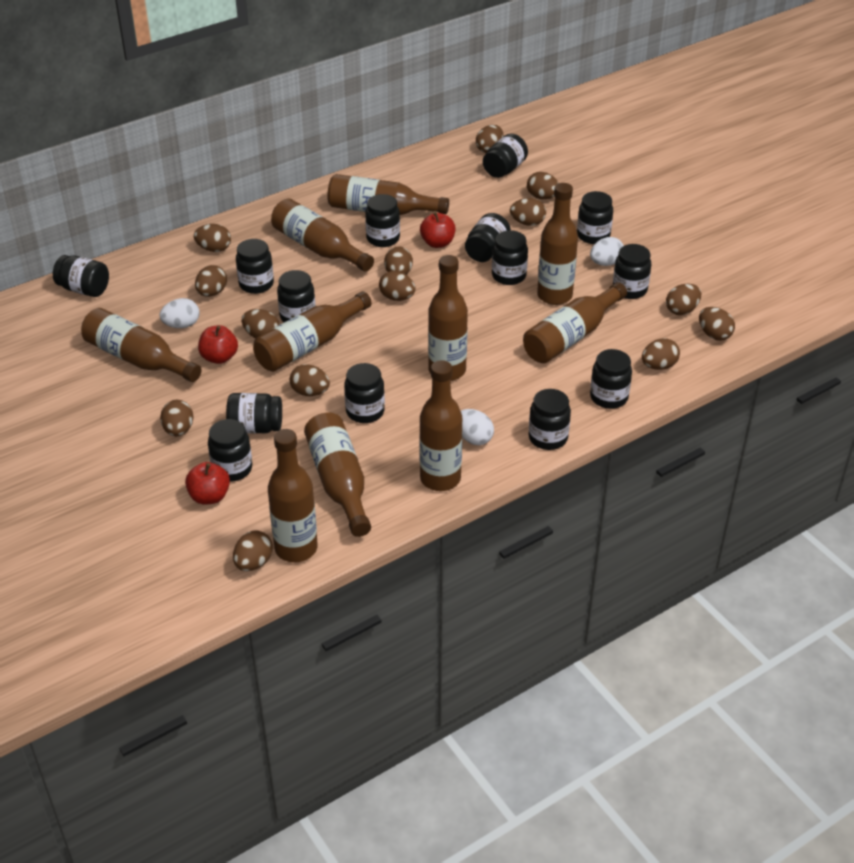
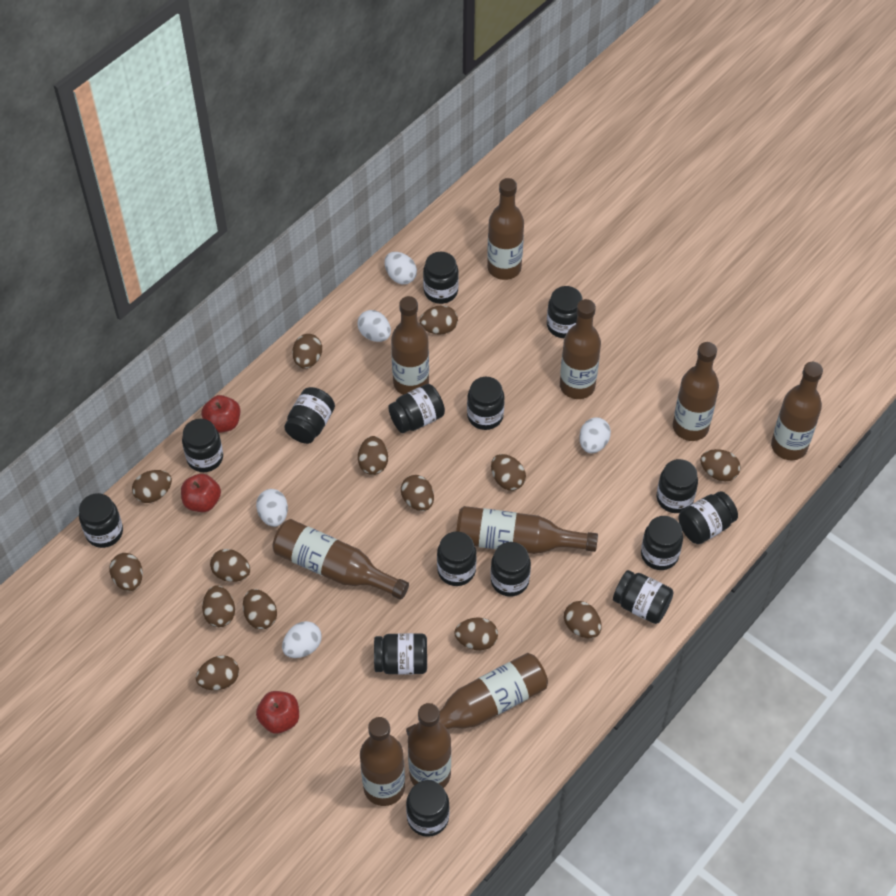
black jar: 14 -> 15
white egg: 3 -> 5

